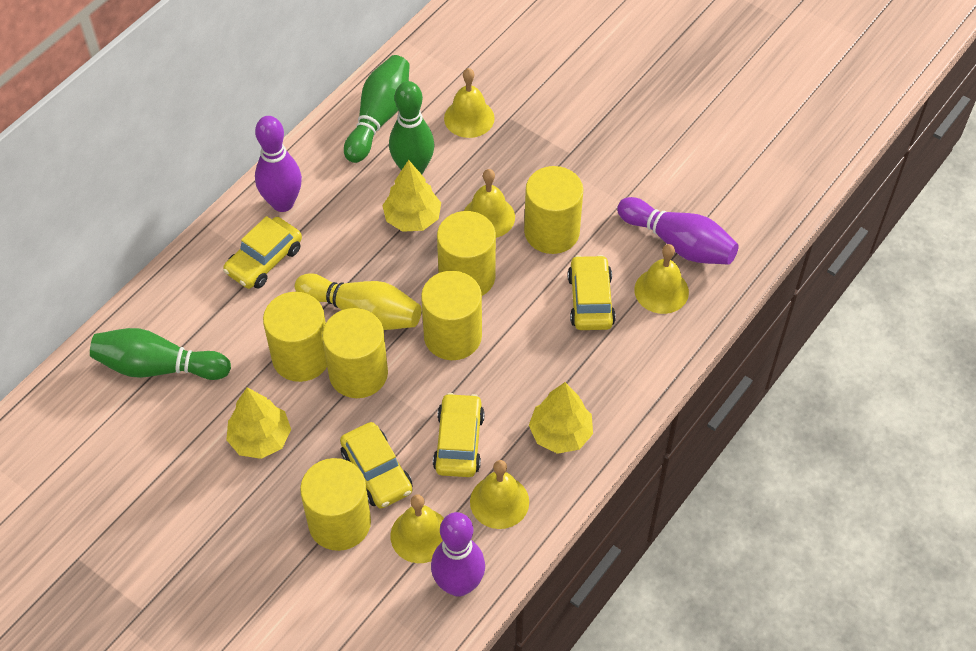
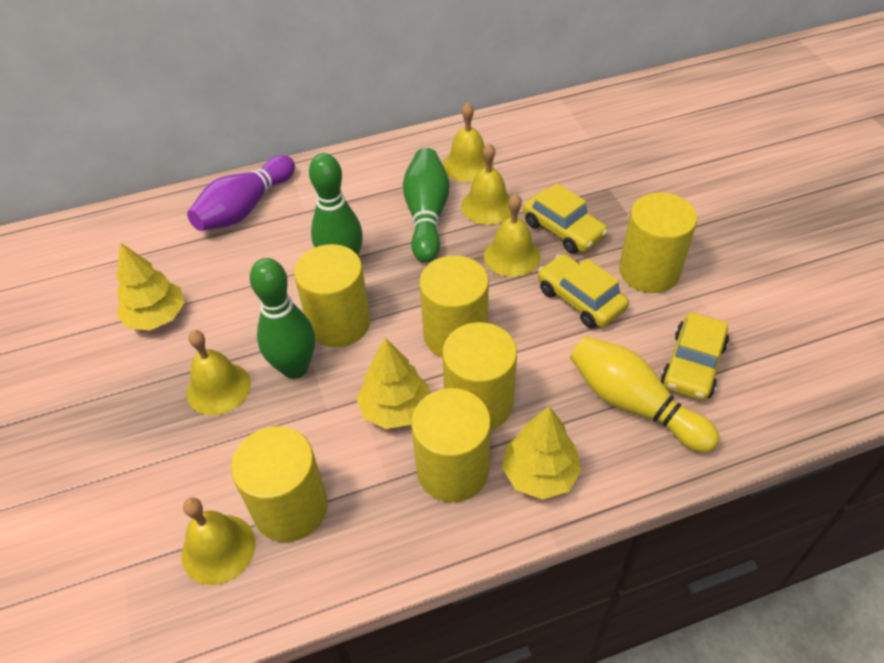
purple bowling pin: 3 -> 1
yellow car: 4 -> 3

